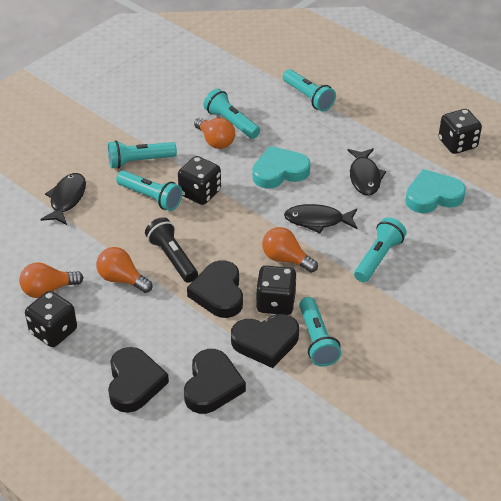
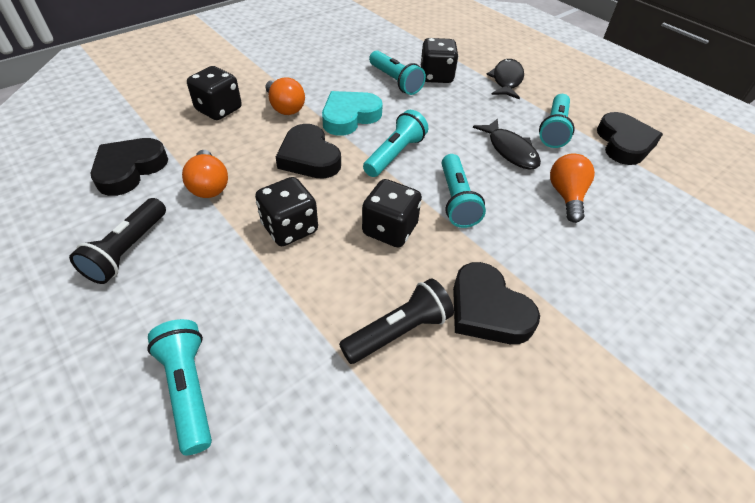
black fish: 3 -> 2
black flashlight: 1 -> 2
orange light bulb: 4 -> 3
turquoise flashlight: 6 -> 5
turquoise heart: 2 -> 1

